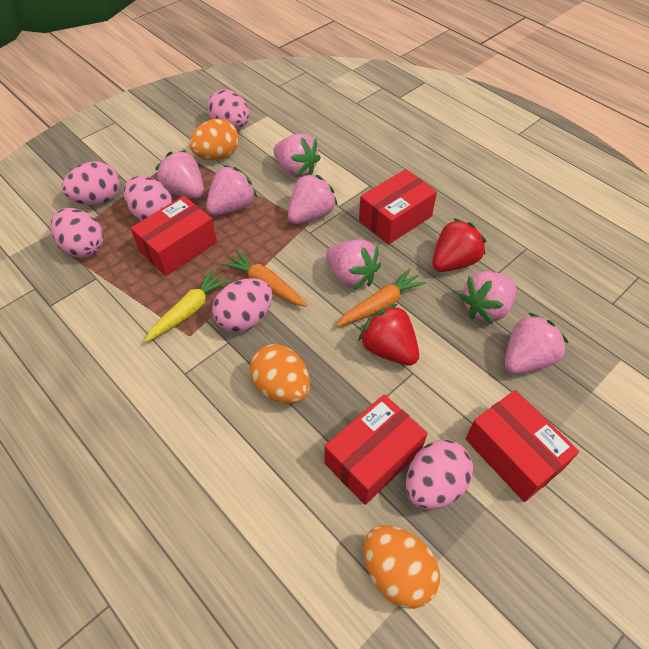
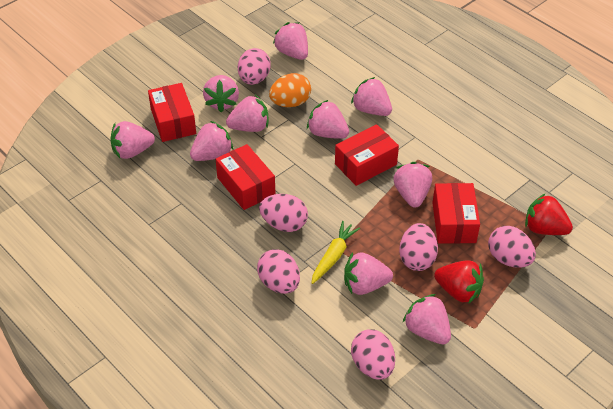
orange carrot: 2 -> 0
orange egg: 3 -> 1
pink strawberry: 7 -> 10

